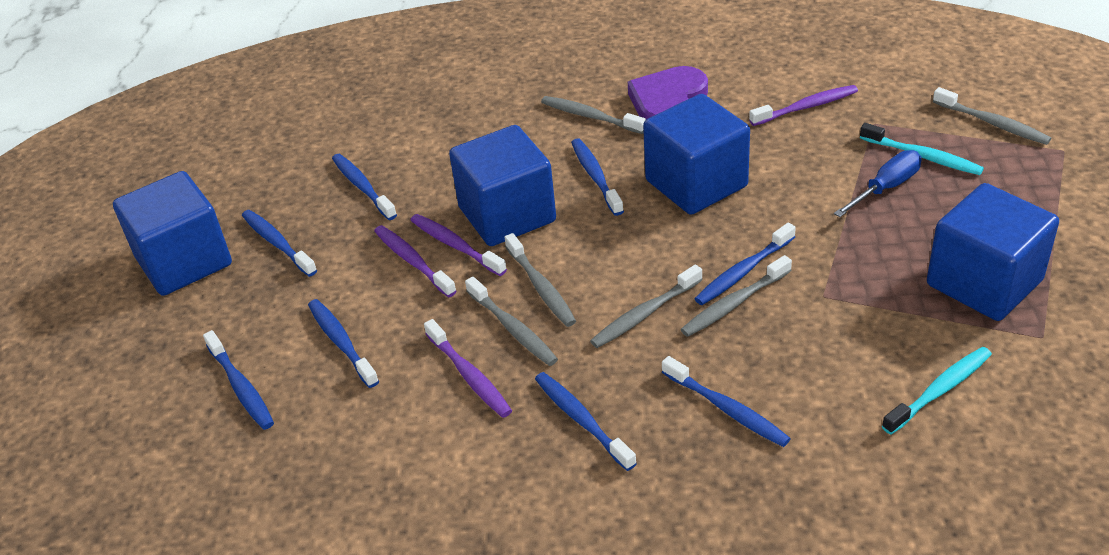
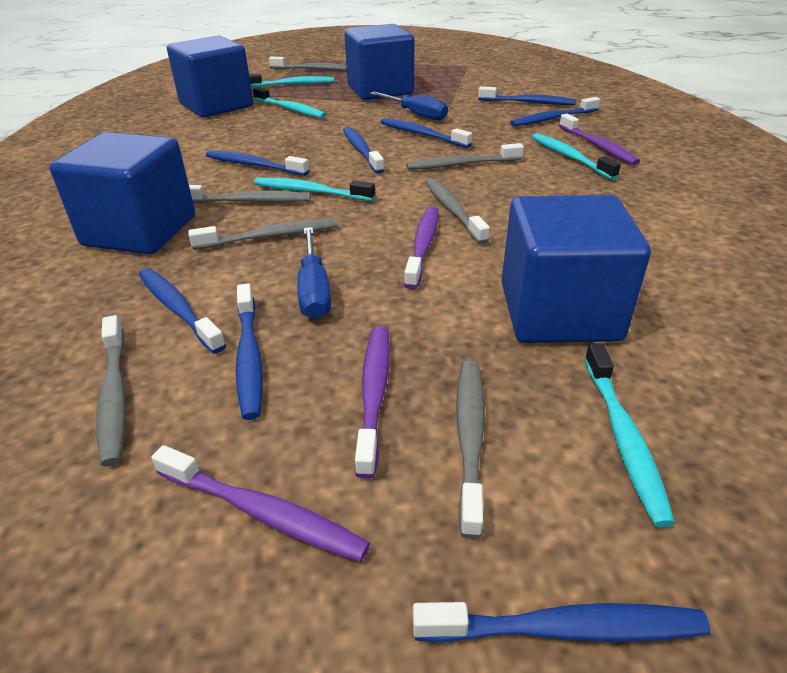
blue screwdriver: 1 -> 2
grey toothbrush: 6 -> 7
purple heart: 1 -> 0
turquoise toothbrush: 2 -> 5

